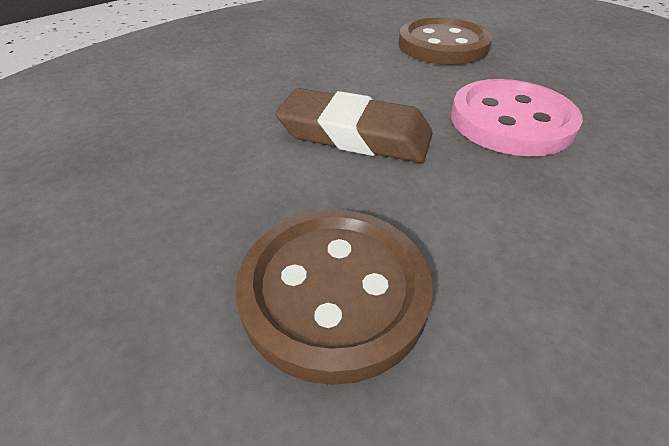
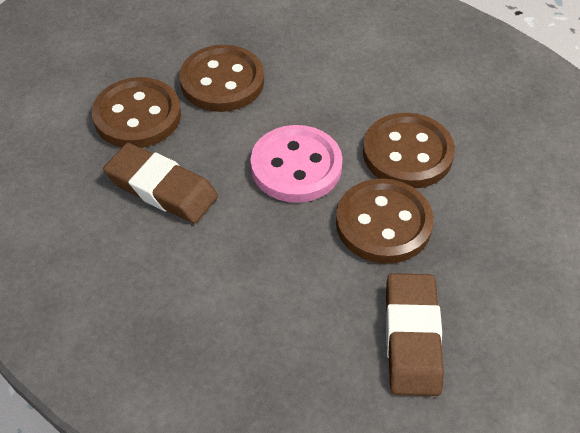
brown button: 2 -> 4
brown eraser: 1 -> 2

